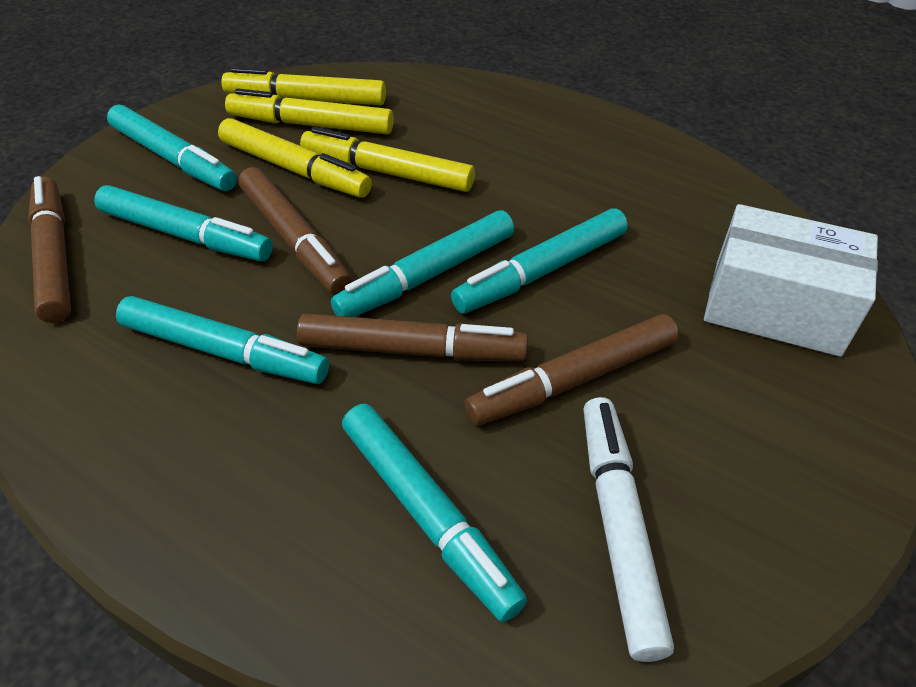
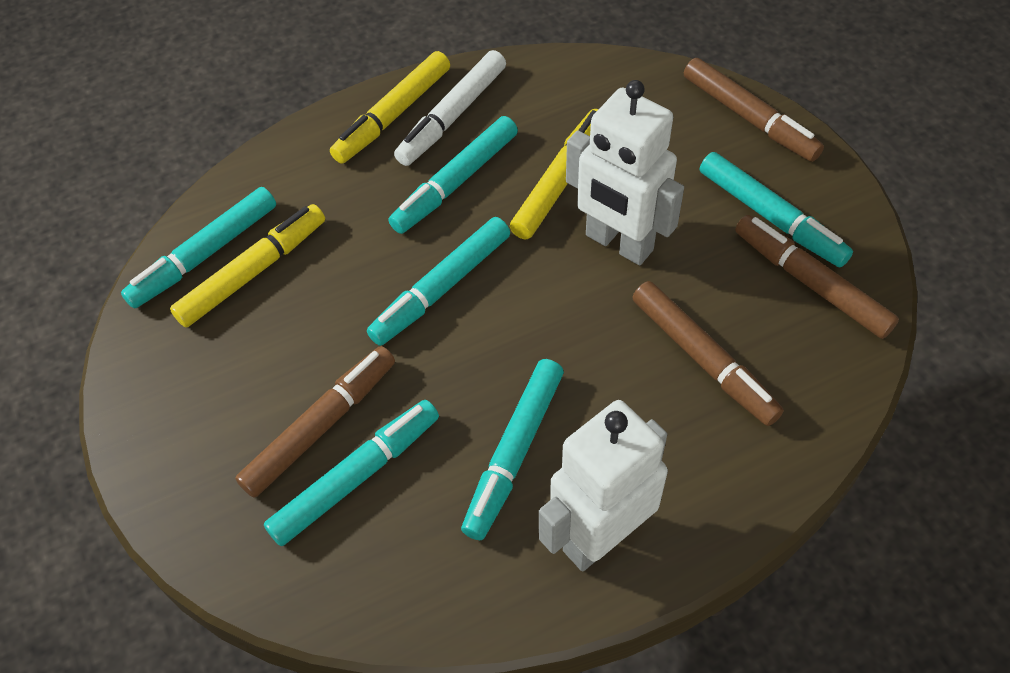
white box: 1 -> 0
white robot: 0 -> 2
yellow marker: 4 -> 3

